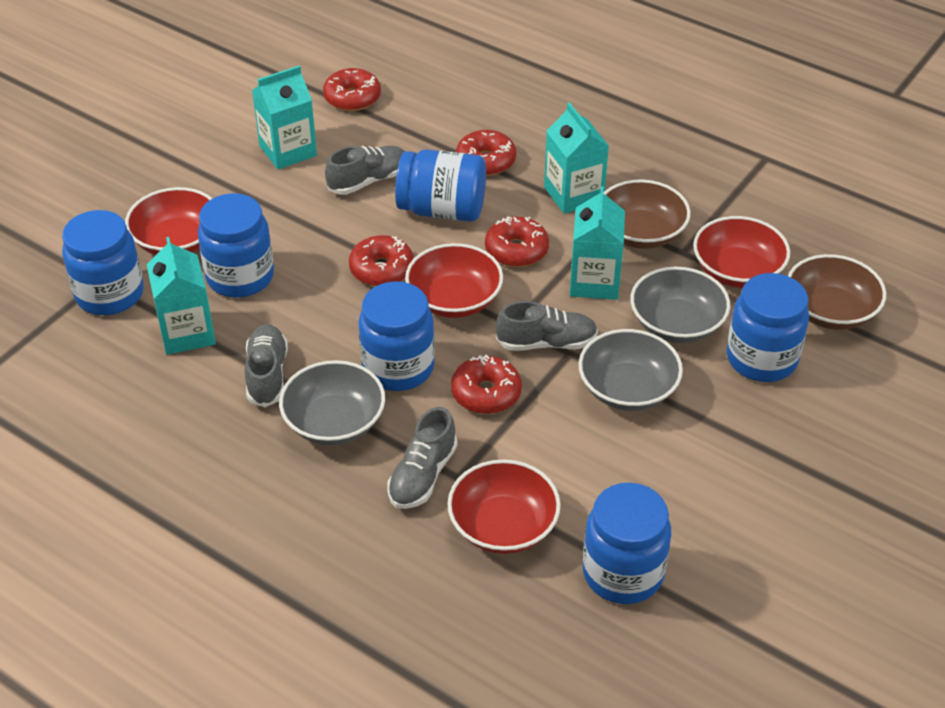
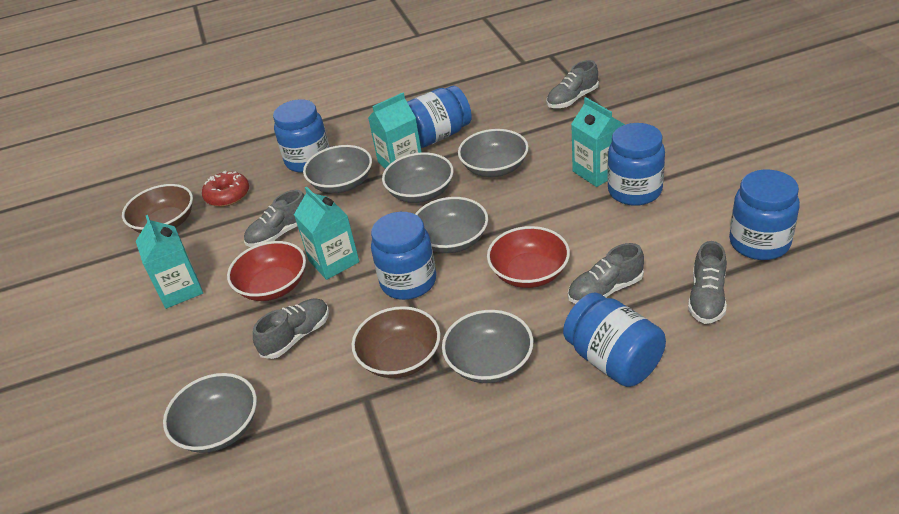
grey bowl: 3 -> 6
grey shoe: 4 -> 5
red bowl: 4 -> 2
red donut: 5 -> 1

